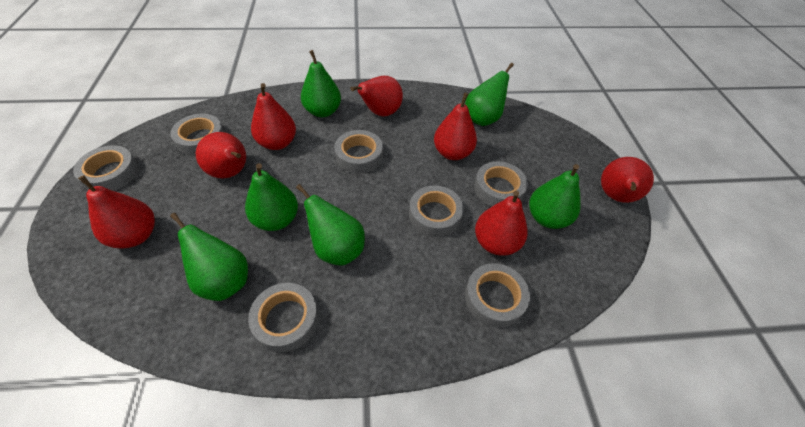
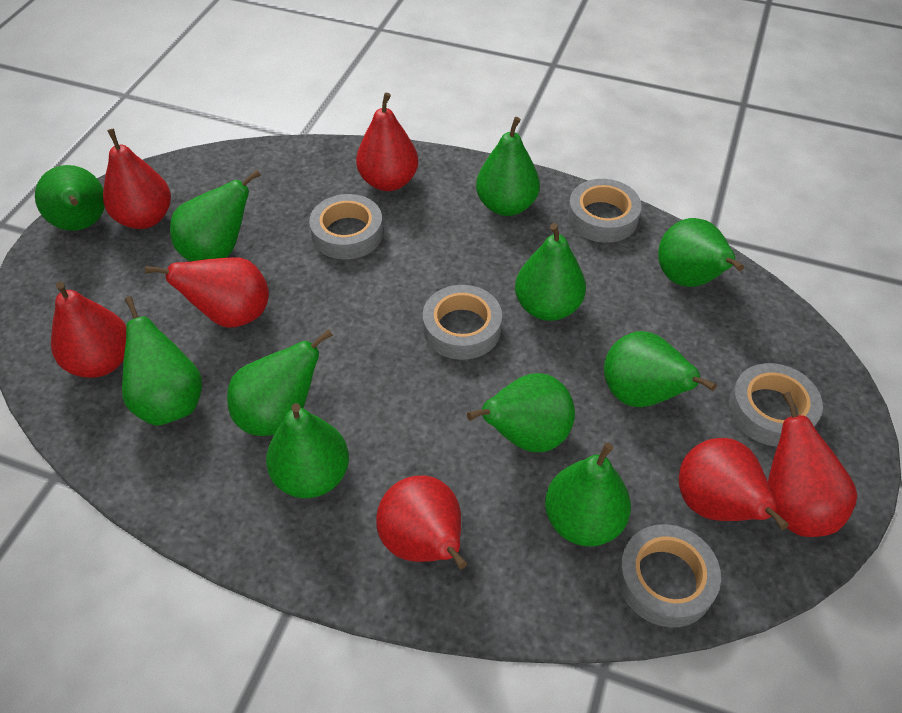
green pear: 6 -> 11
grey tape: 7 -> 5

